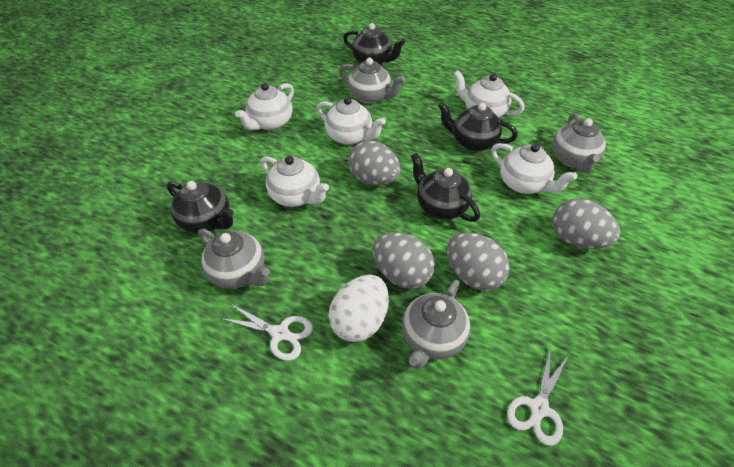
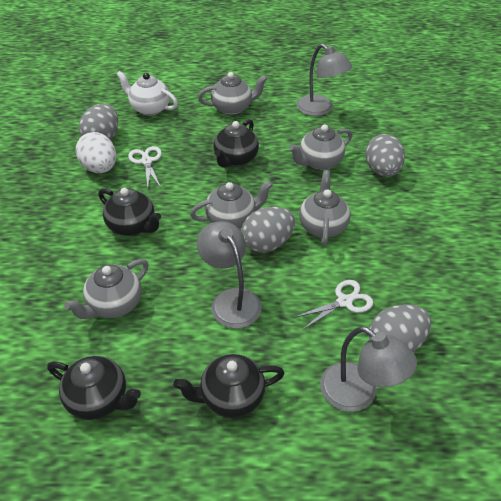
grey lamp: 0 -> 3
grey teapot: 4 -> 5
white teapot: 5 -> 1

